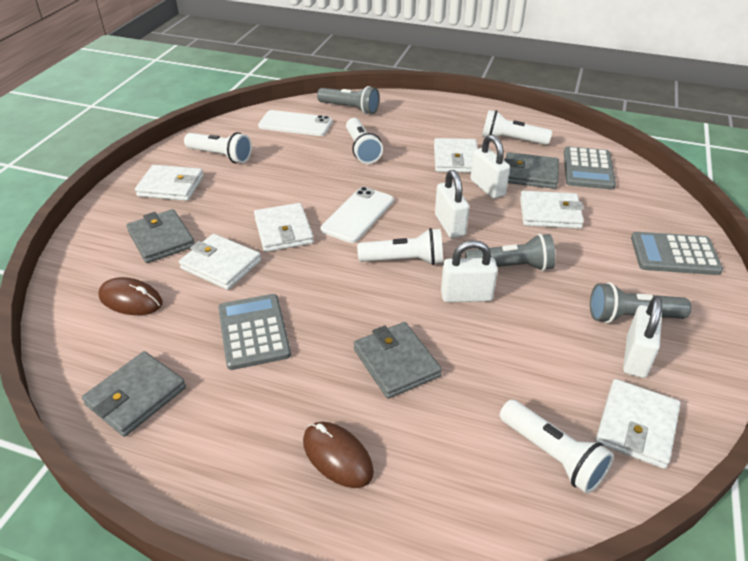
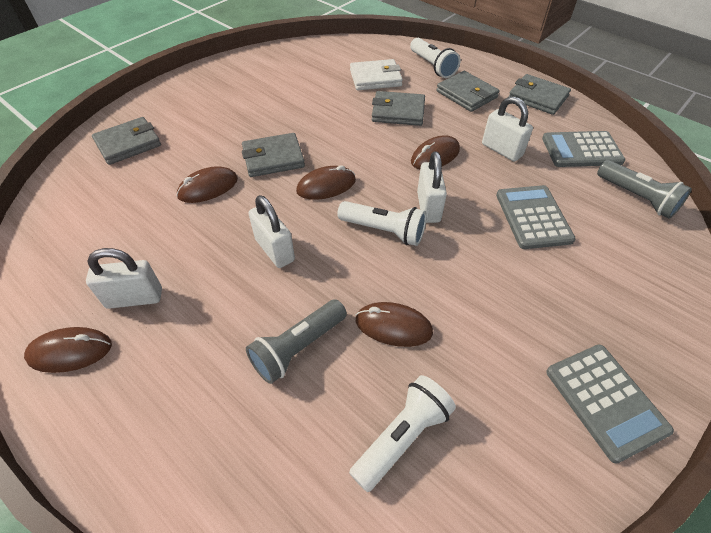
brown mouse: 2 -> 5
grey flashlight: 3 -> 2
grey wallet: 4 -> 5
white flashlight: 5 -> 3
white phone: 2 -> 0
white wallet: 6 -> 1

